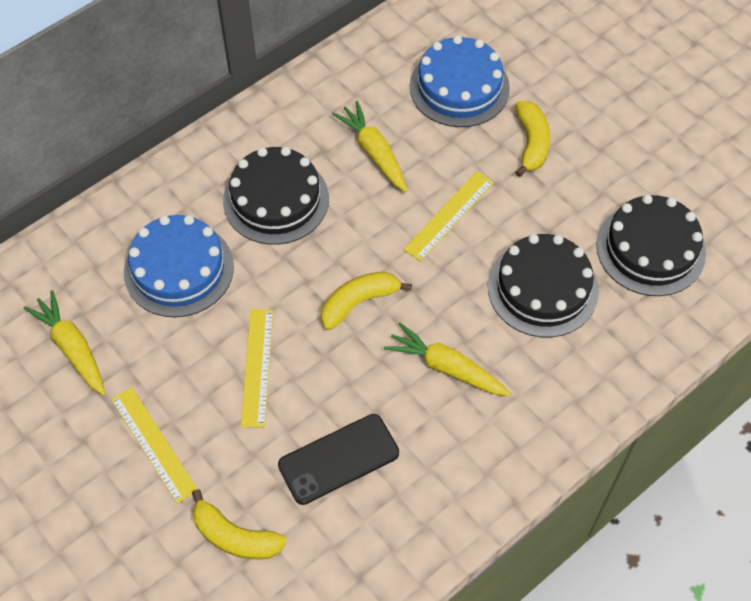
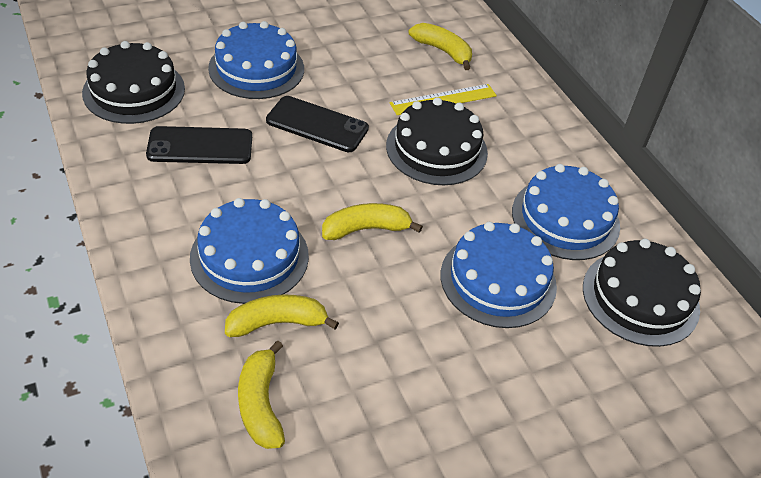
black phone: 1 -> 2
blue cake: 2 -> 4
yellow banana: 3 -> 4
yellow carrot: 3 -> 0
yellow ruler: 3 -> 1

